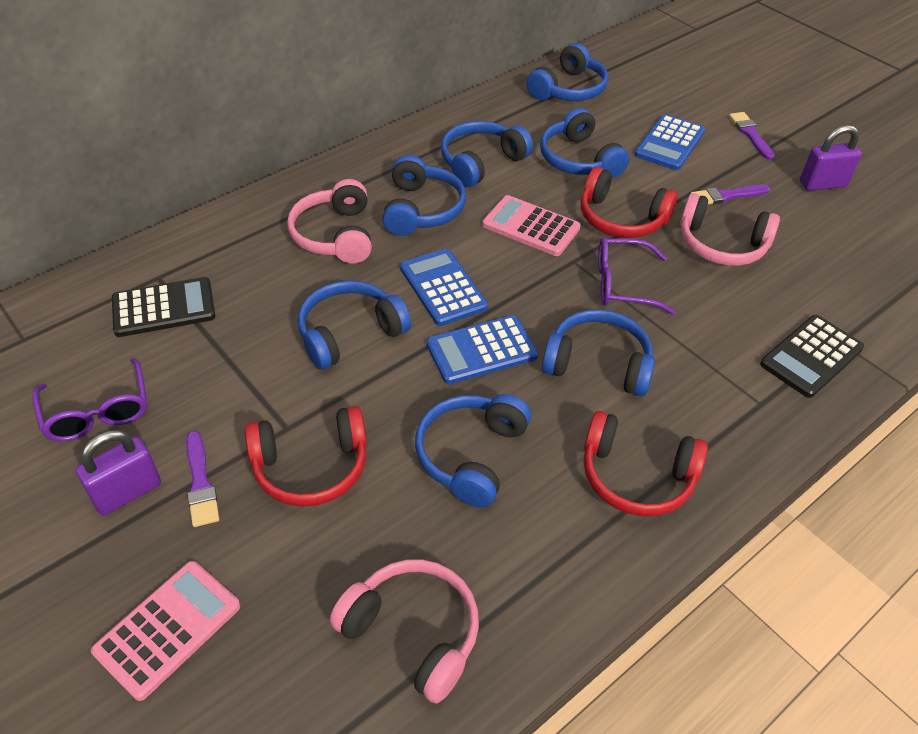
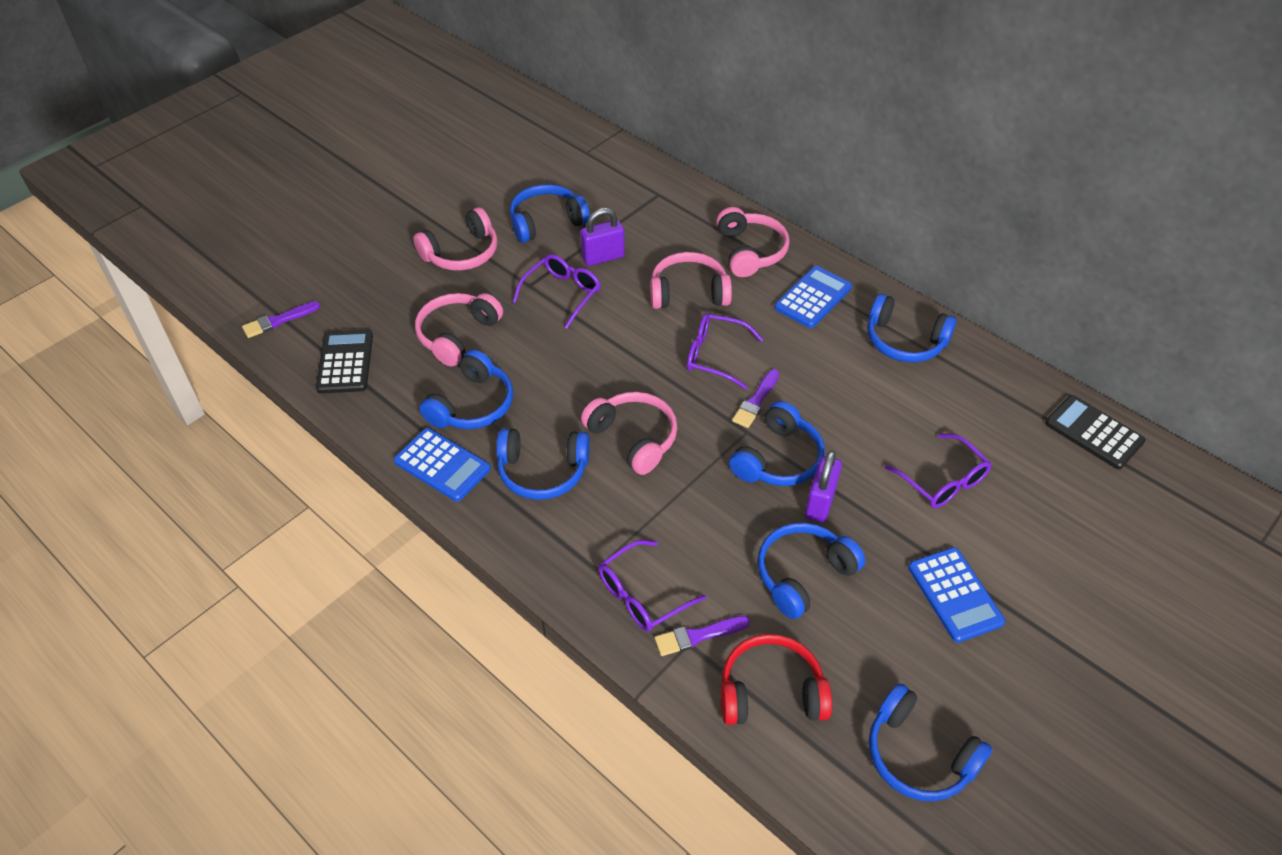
pink calculator: 2 -> 0
pink headphones: 3 -> 5
purple glasses: 2 -> 4
red headphones: 3 -> 1

